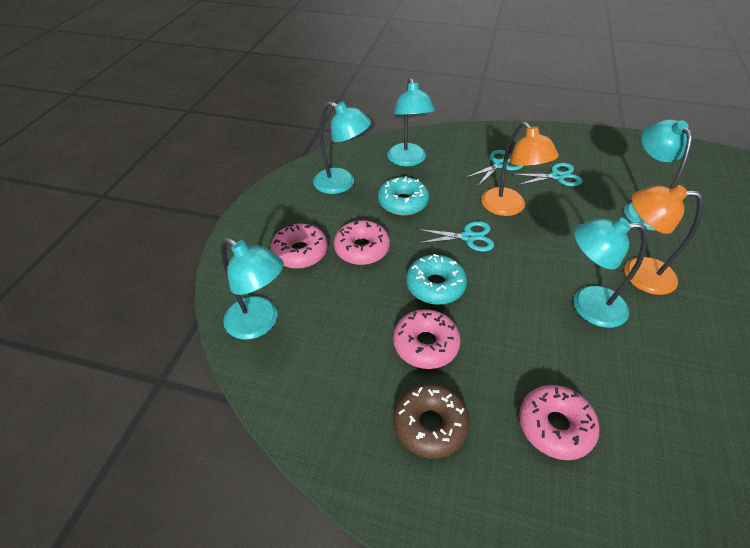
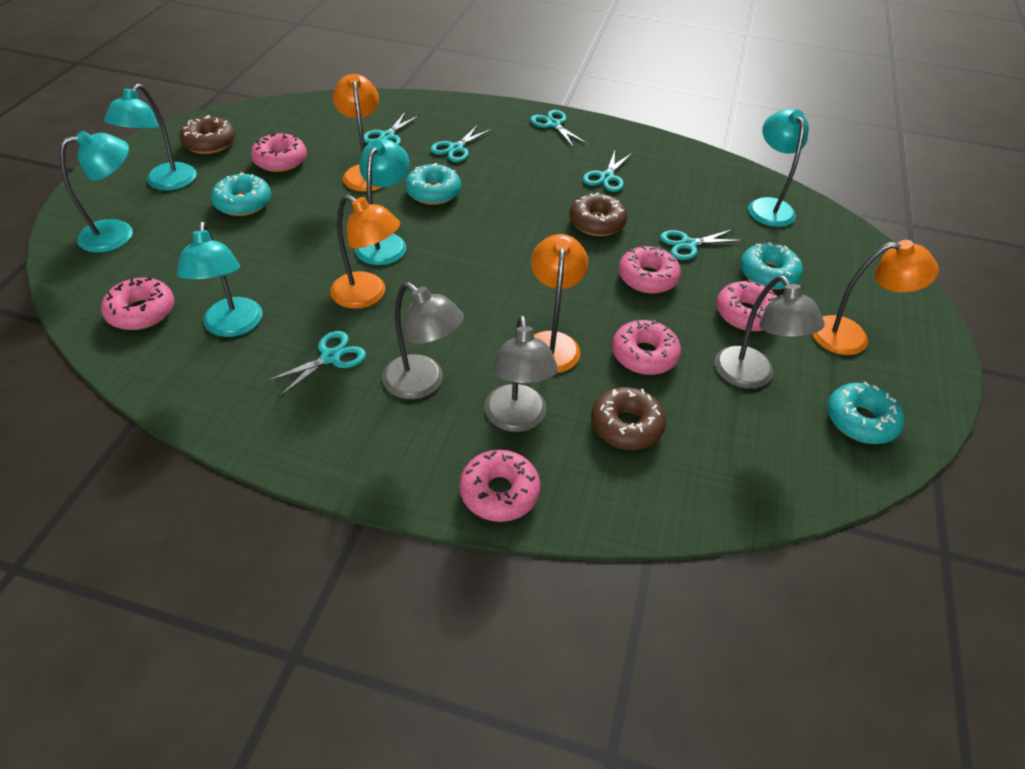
brown donut: 1 -> 3
grey lamp: 0 -> 3
orange lamp: 2 -> 4
pink donut: 4 -> 6
turquoise donut: 2 -> 4
turquoise scissors: 3 -> 6

